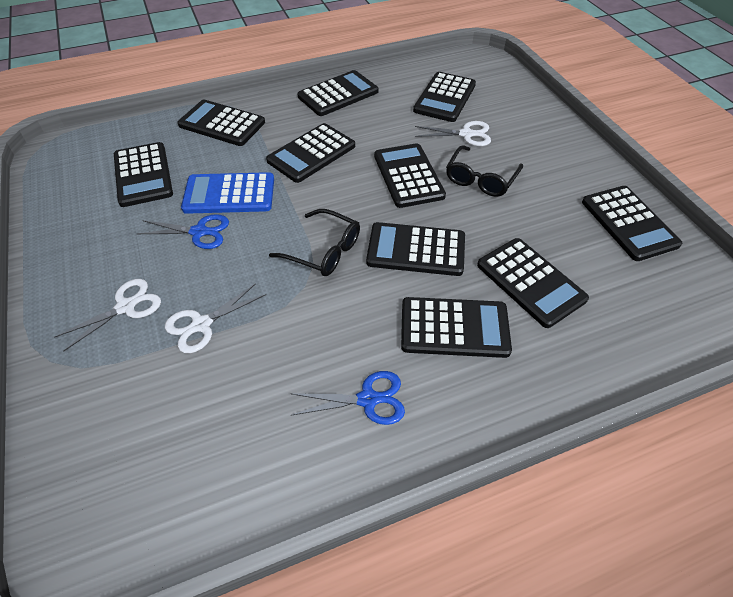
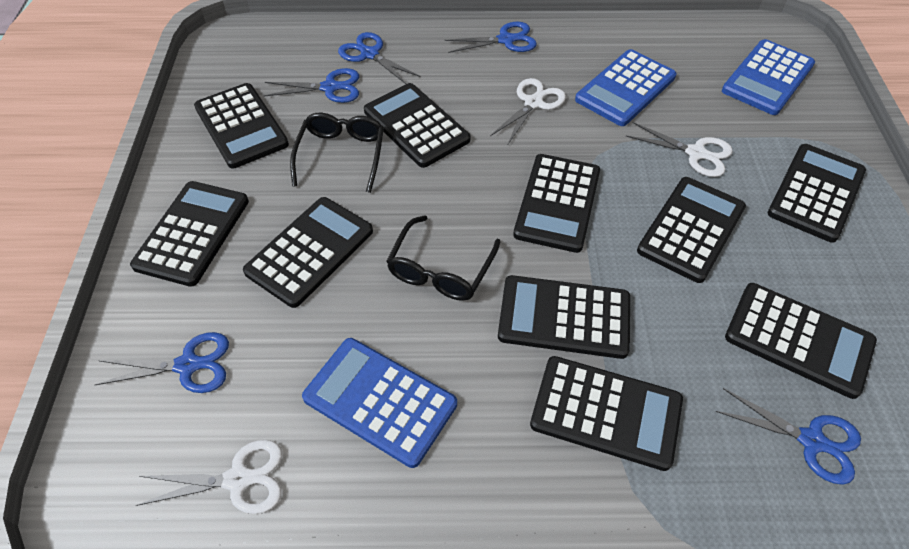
blue calculator: 1 -> 3
blue scissors: 2 -> 5

